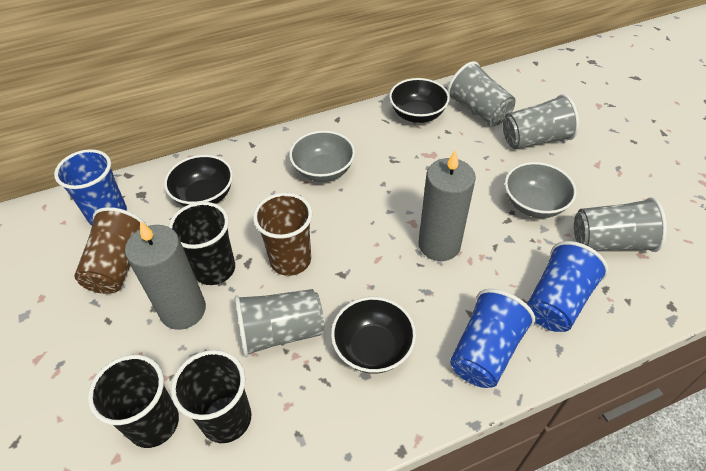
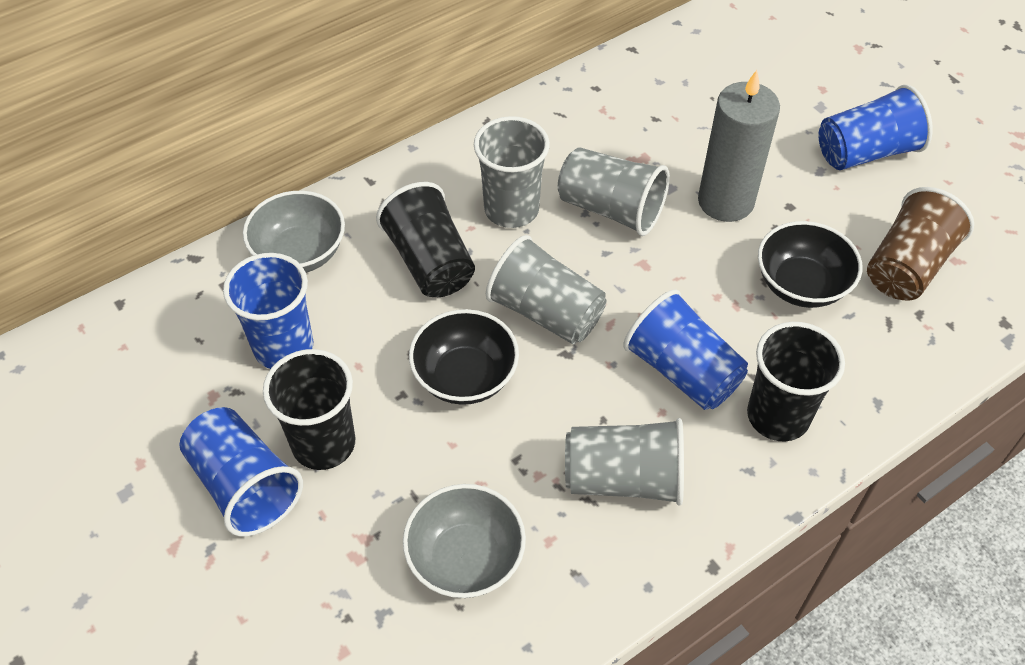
black bowl: 3 -> 2
blue cup: 3 -> 4
brown cup: 2 -> 1
grey candle: 2 -> 1

